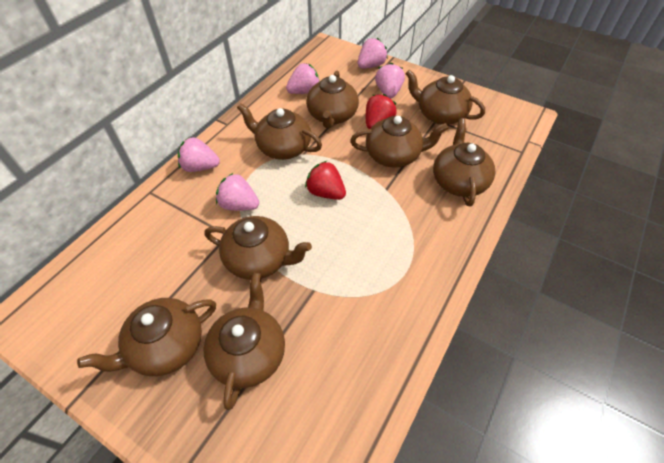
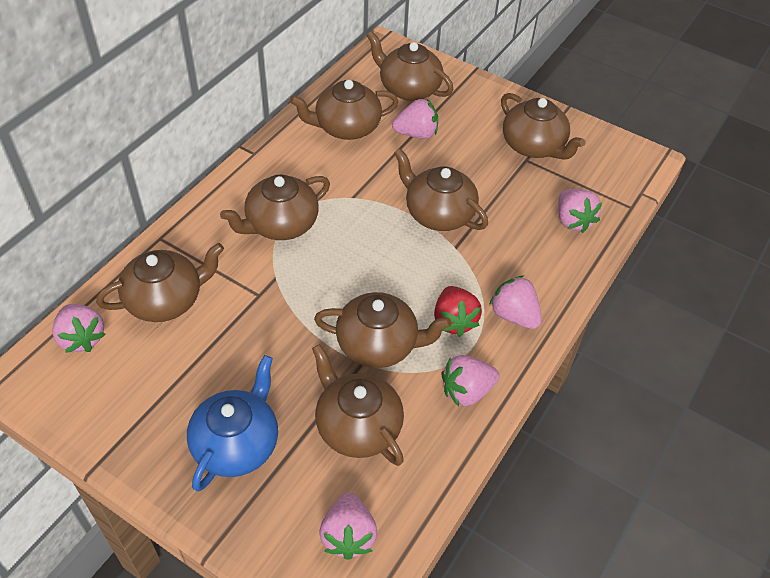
blue teapot: 0 -> 1
pink strawberry: 5 -> 6
red strawberry: 2 -> 1

